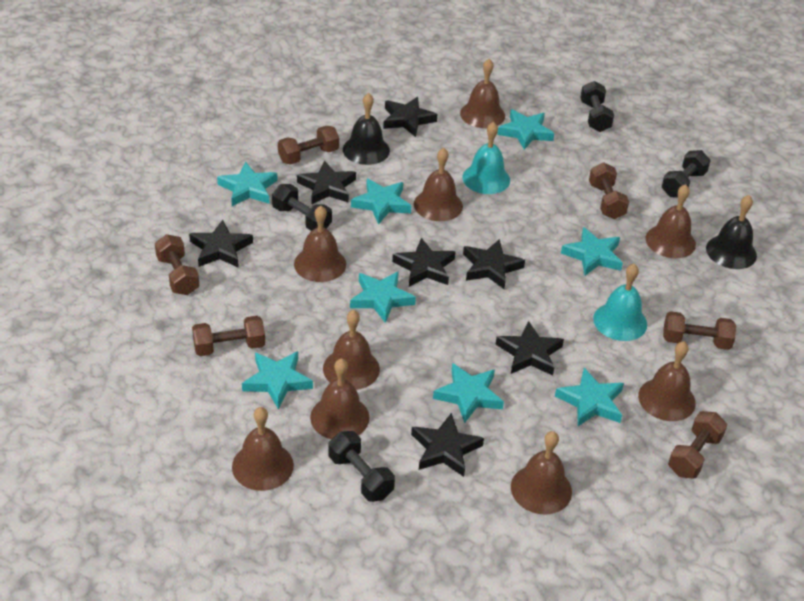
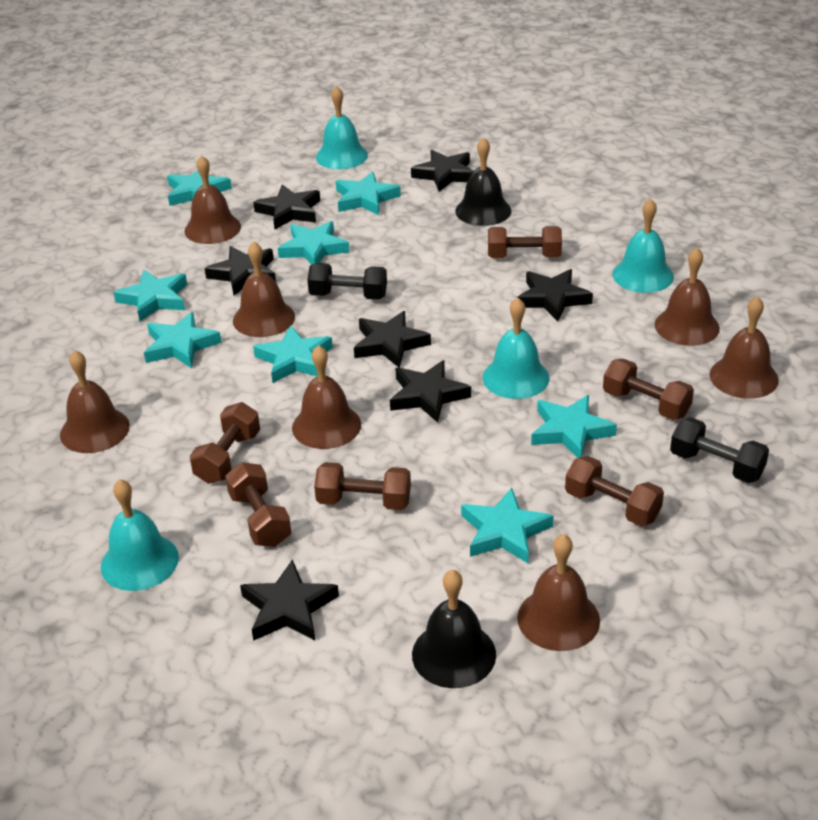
black dumbbell: 4 -> 2
brown bell: 9 -> 7
turquoise bell: 2 -> 4

